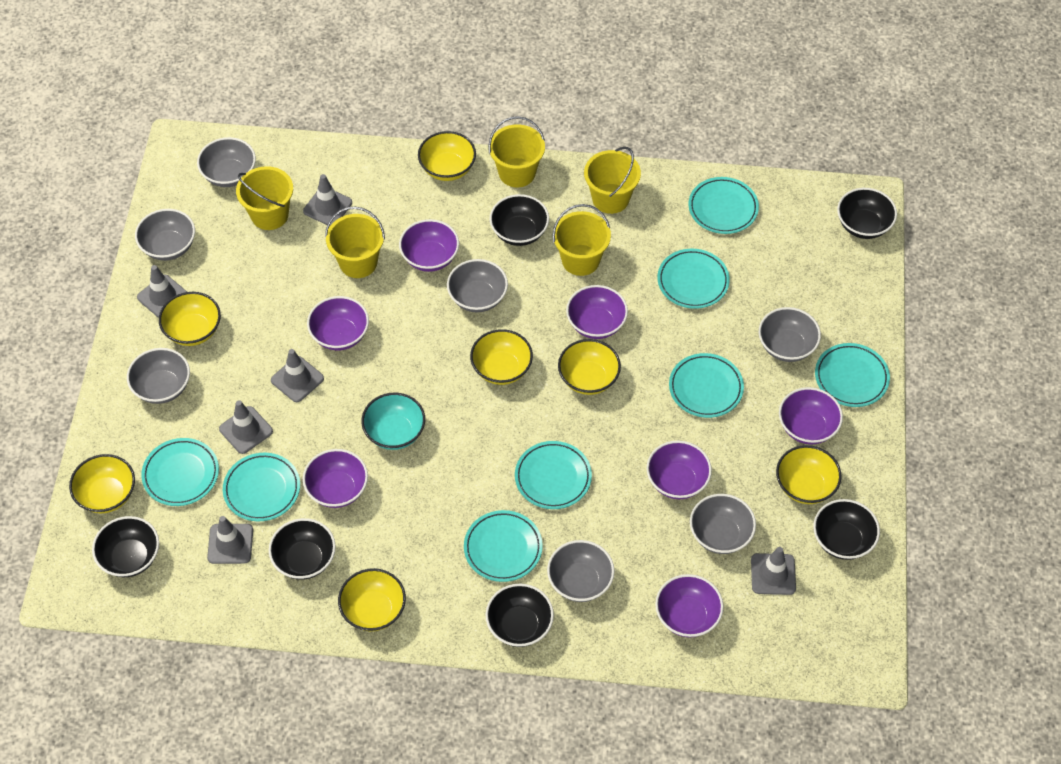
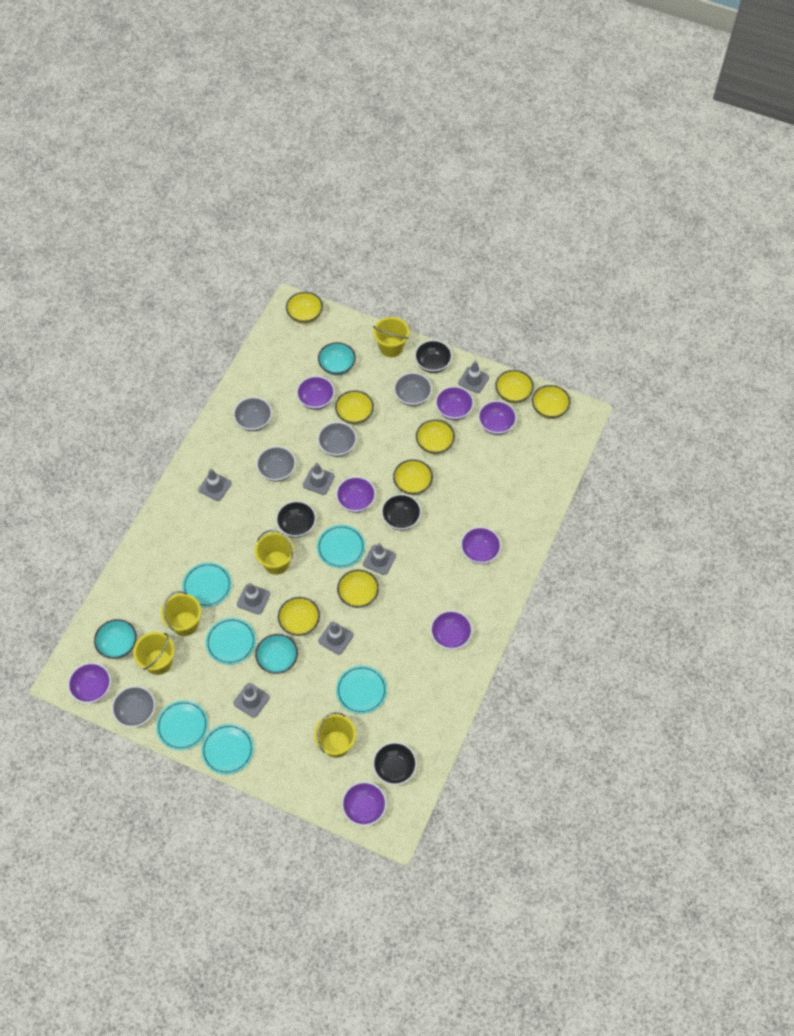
black bowl: 6 -> 4
grey bowl: 7 -> 5
grey traffic cone: 6 -> 7
purple bowl: 7 -> 8
turquoise bowl: 1 -> 3
turquoise plate: 8 -> 6
yellow bowl: 7 -> 8

